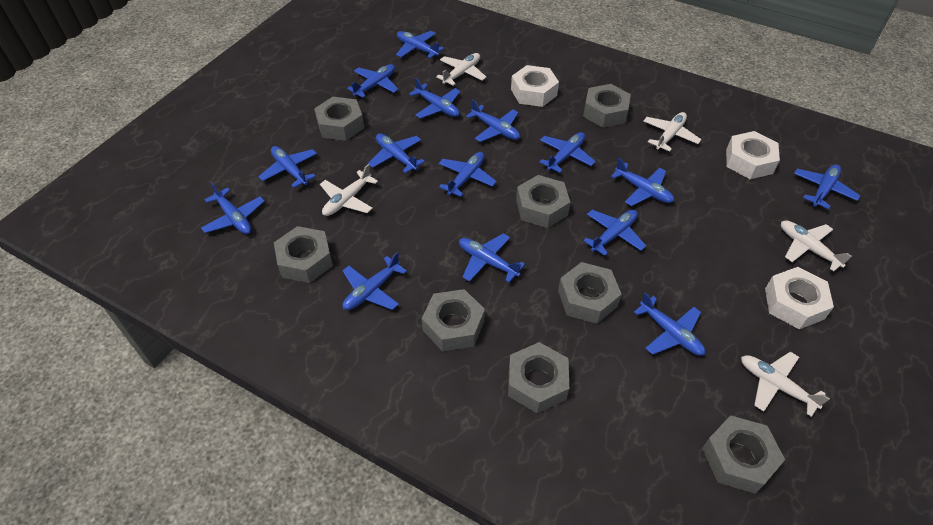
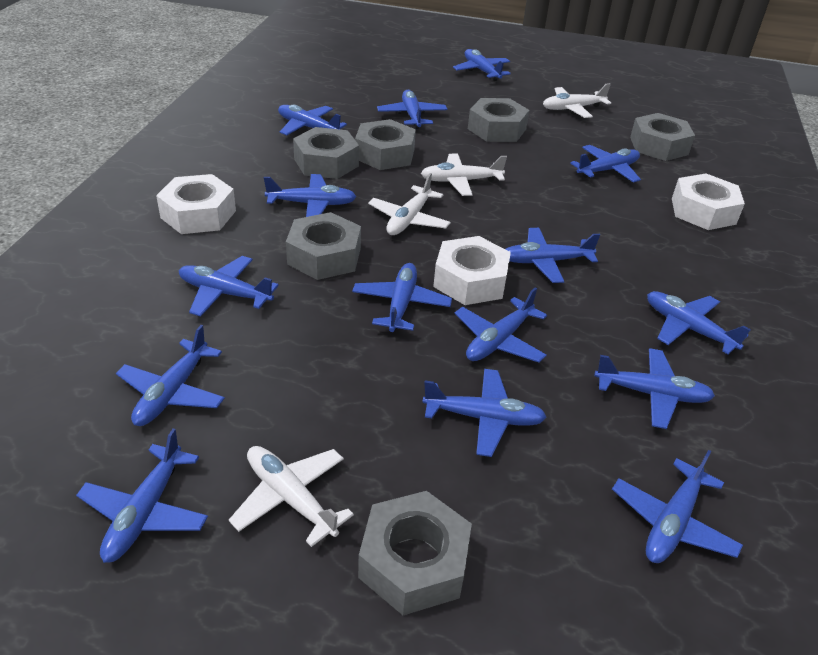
grey nut: 8 -> 6
white plane: 5 -> 4

